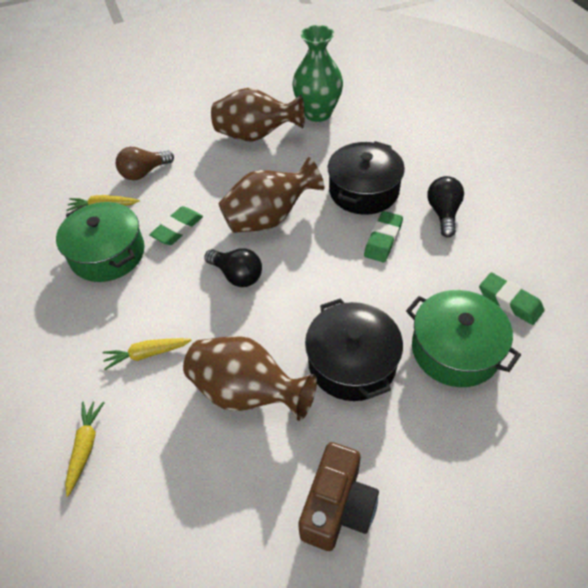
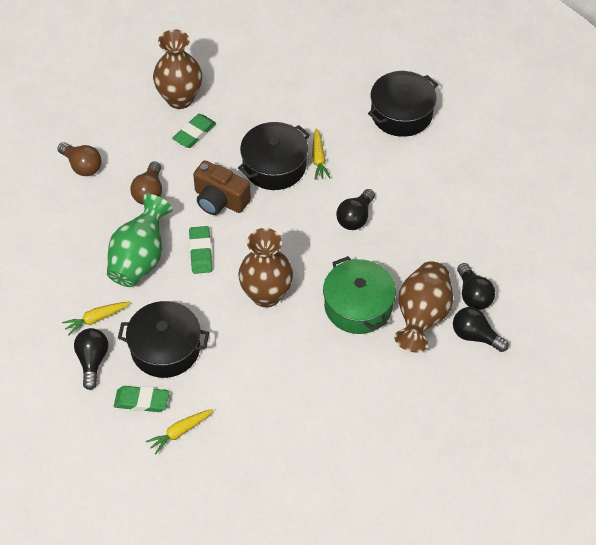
black light bulb: 2 -> 4
black pot: 2 -> 3
brown light bulb: 1 -> 2
green pot: 2 -> 1

